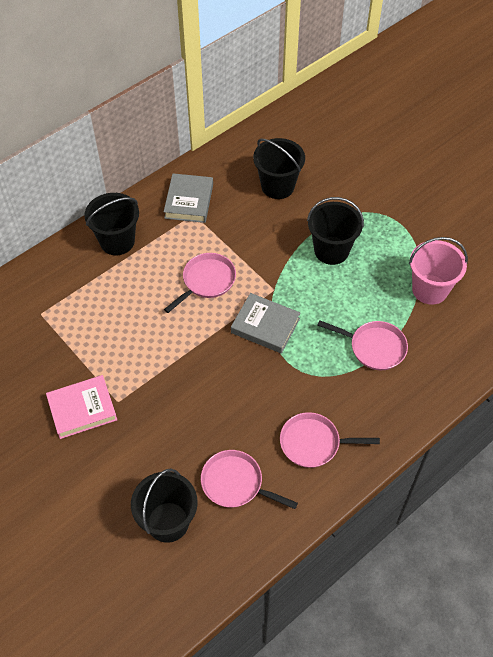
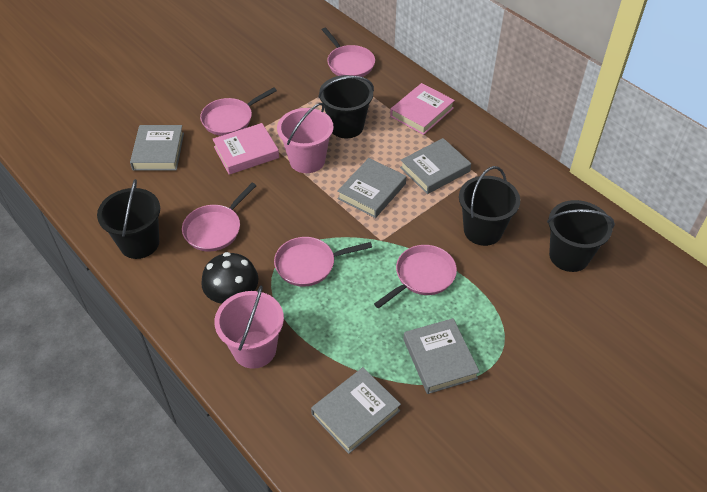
black mushroom: 0 -> 1
grey book: 2 -> 5
pink book: 1 -> 2
pink bucket: 1 -> 2
pink pan: 4 -> 5

